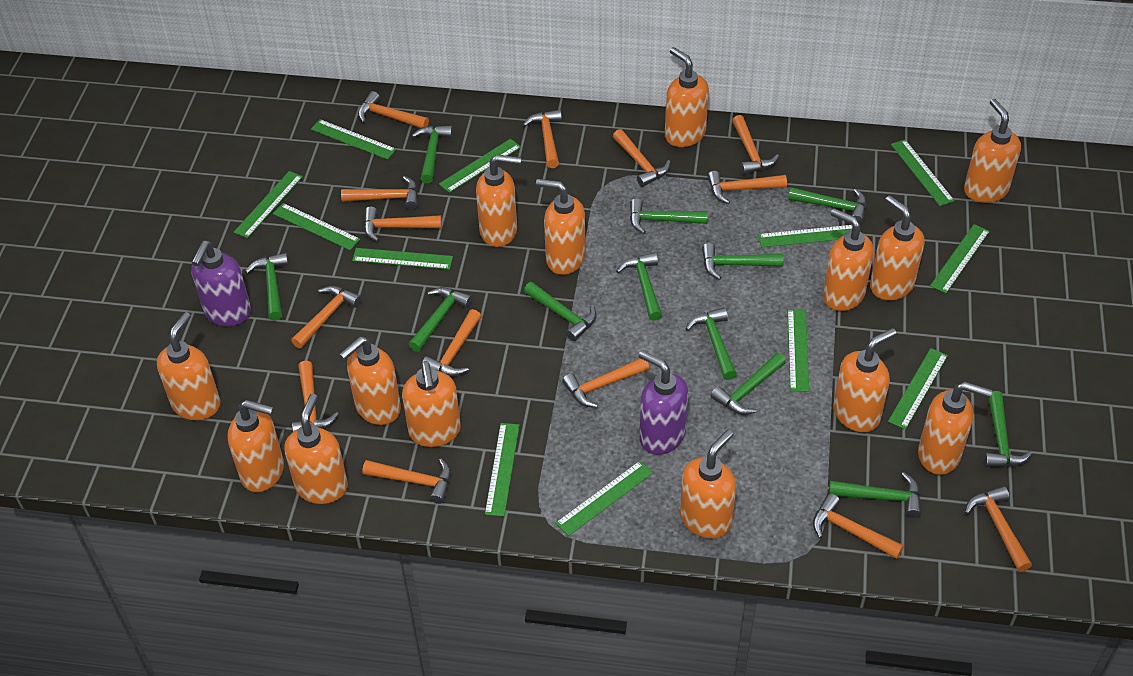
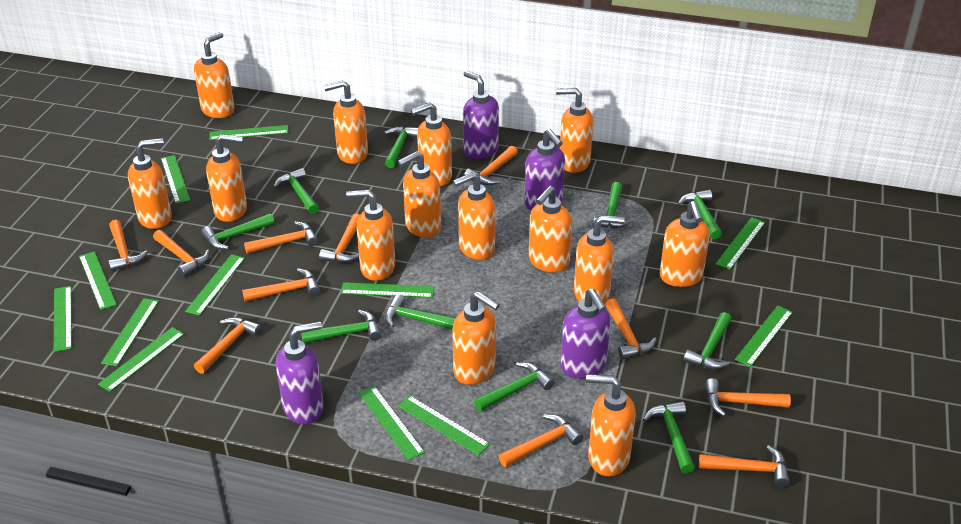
green hammer: 12 -> 10
orange hammer: 14 -> 11
purple soap dispenser: 2 -> 4

